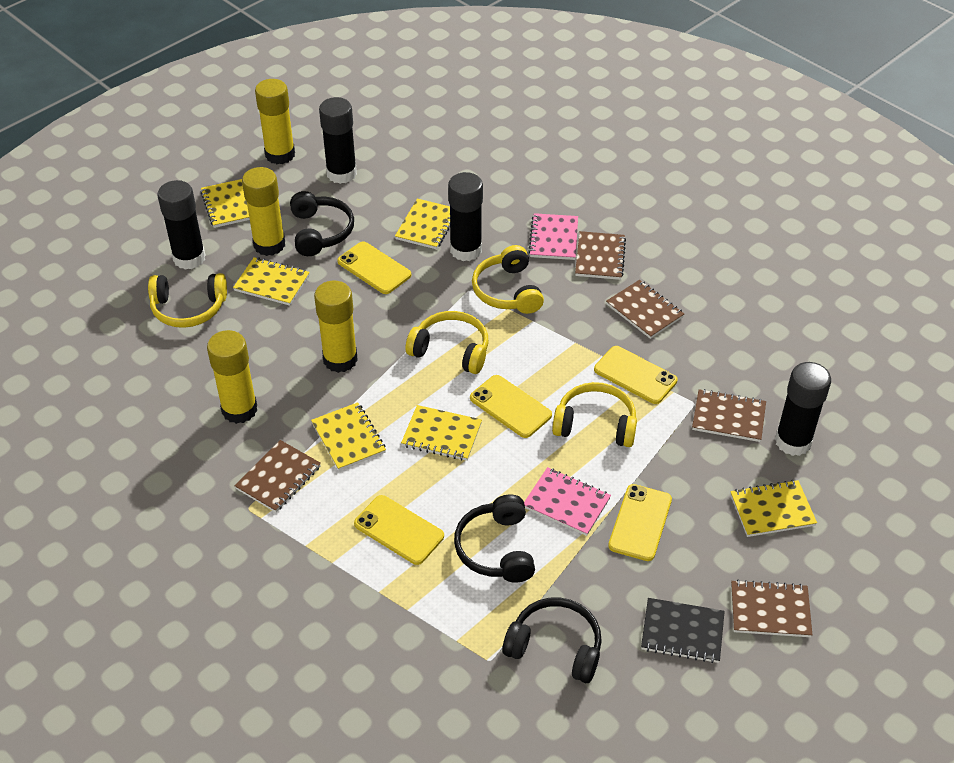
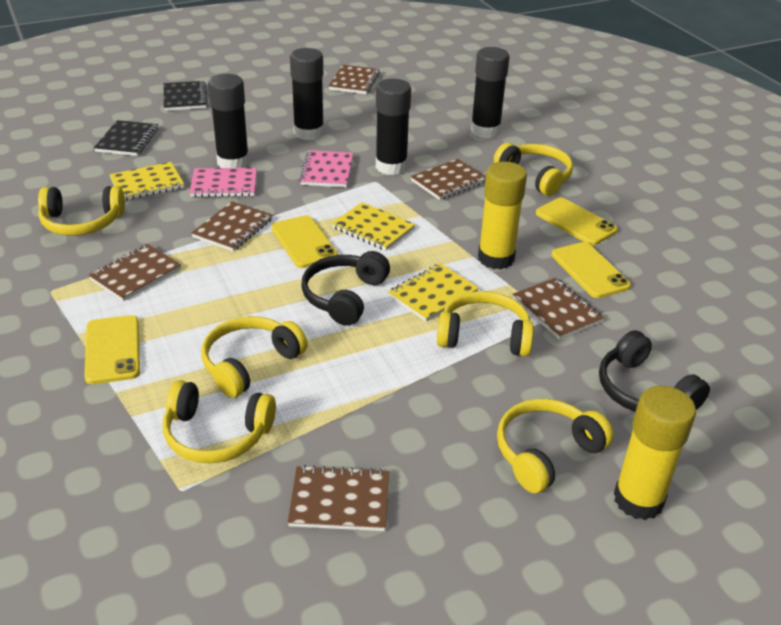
black headphones: 3 -> 2
black notebook: 1 -> 2
brown notebook: 5 -> 6
yellow glue stick: 4 -> 2
yellow headphones: 4 -> 6
yellow notebook: 6 -> 3
yellow phone: 5 -> 4

